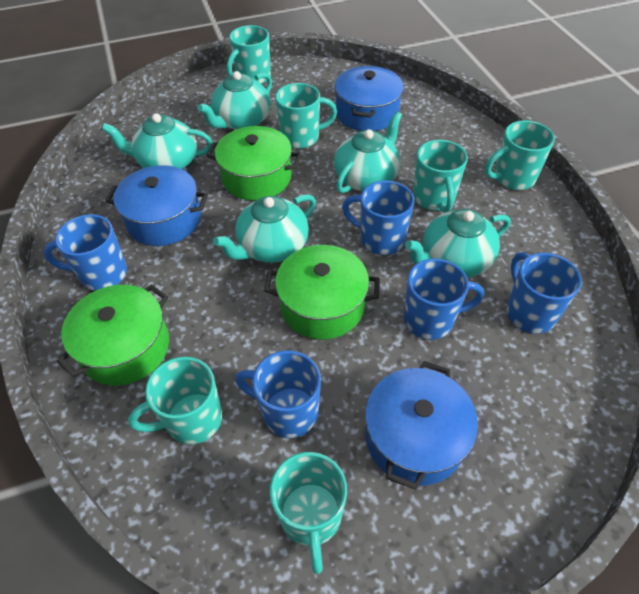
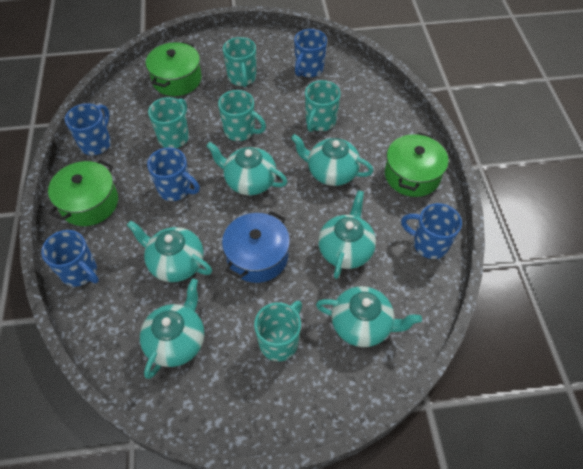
blue pot: 3 -> 1
turquoise mug: 6 -> 5
turquoise teapot: 5 -> 6

